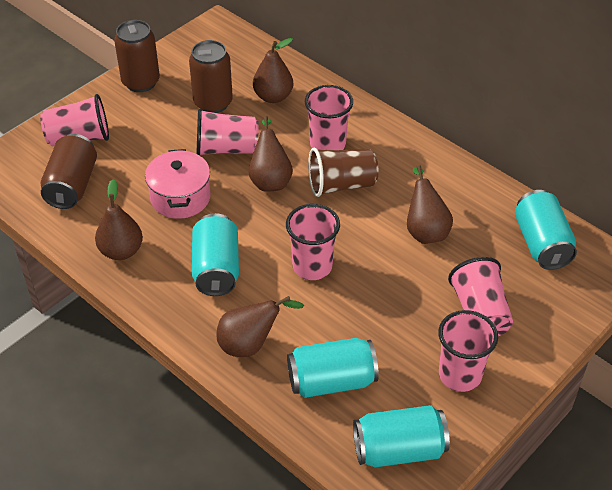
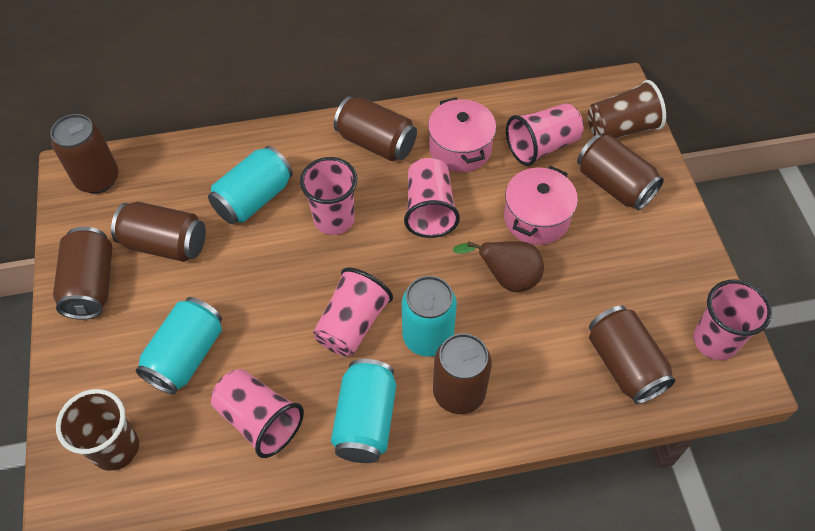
brown can: 3 -> 7
brown cup: 1 -> 2
brown pear: 5 -> 1
pink pot: 1 -> 2

